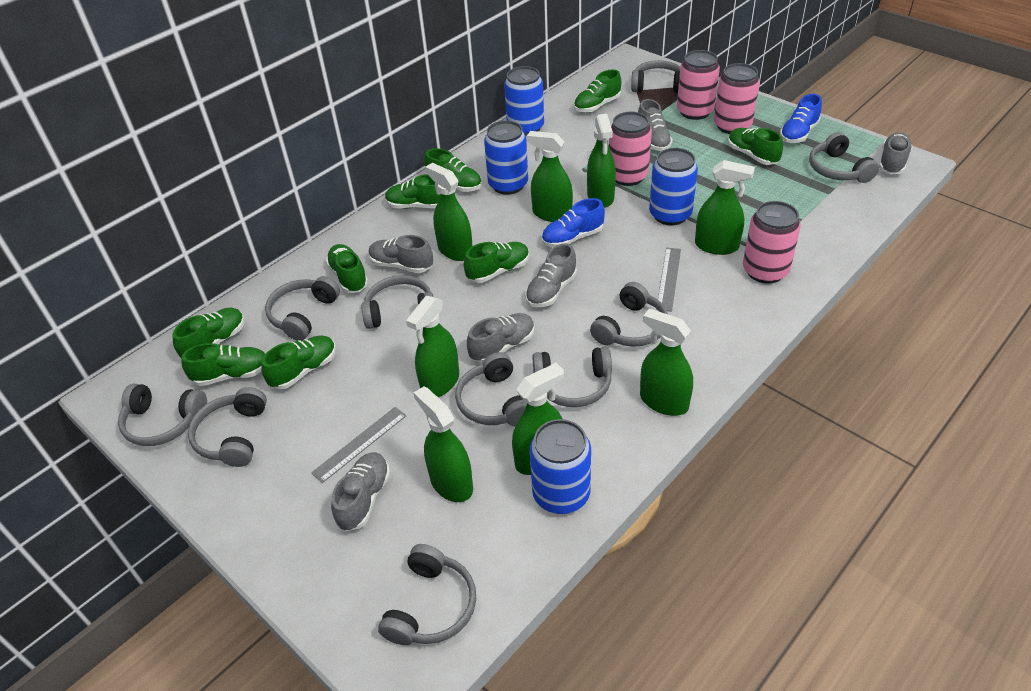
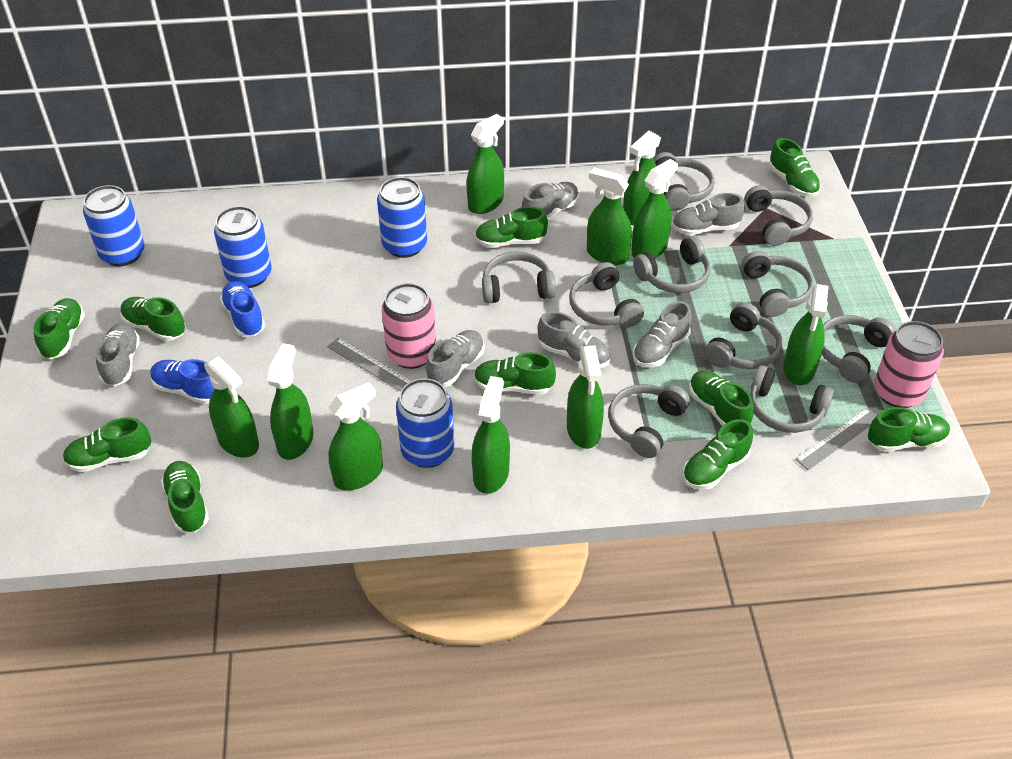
green shoe: 9 -> 10
green spray bottle: 8 -> 10
pink can: 4 -> 2

